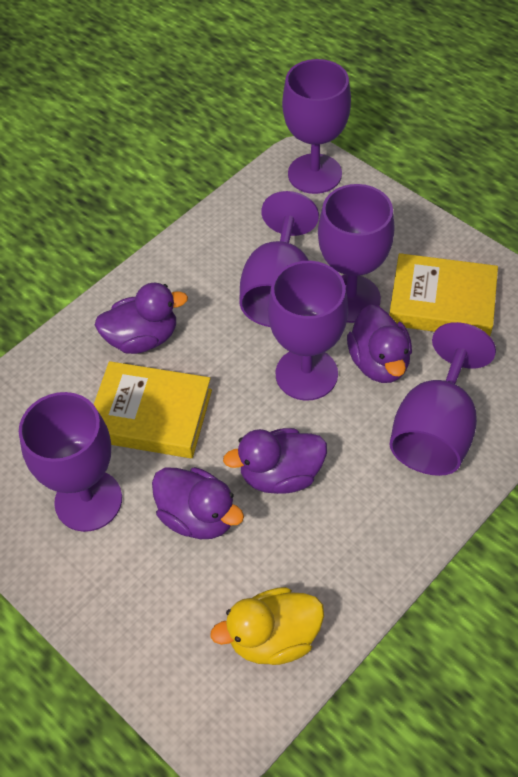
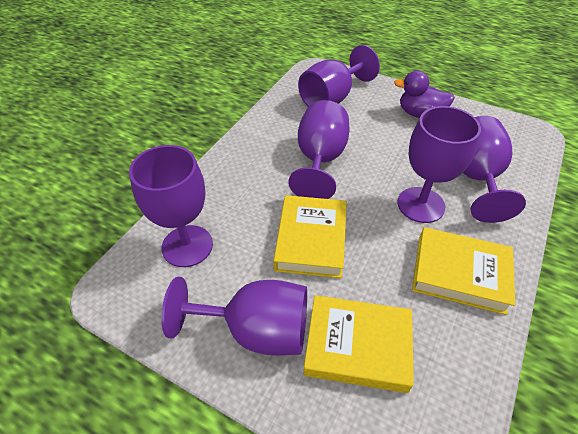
purple duck: 4 -> 1
yellow book: 2 -> 3
yellow duck: 1 -> 0

